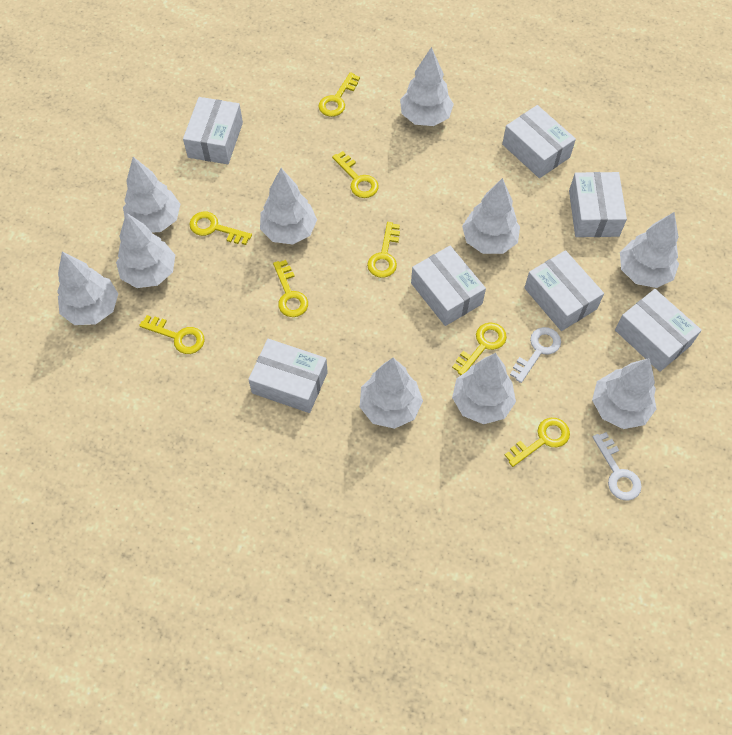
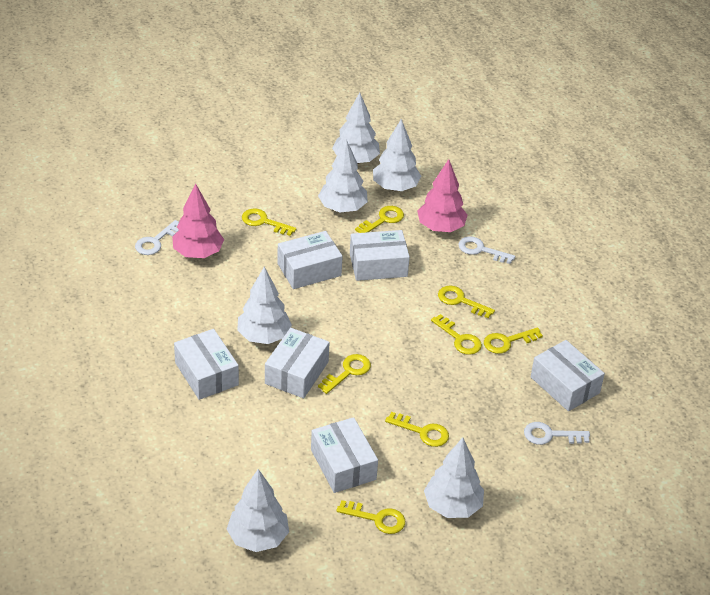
pink tree: 0 -> 2
white box: 7 -> 6
white key: 2 -> 3
white tree: 10 -> 6

